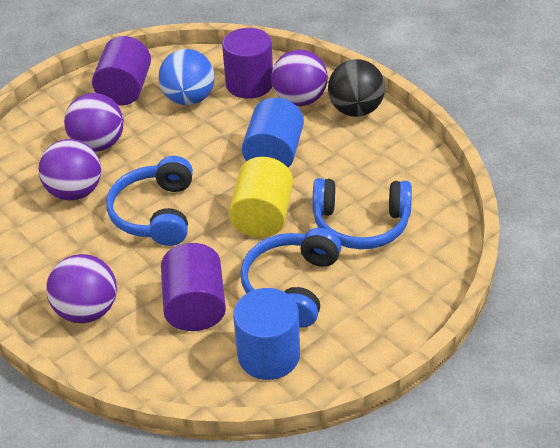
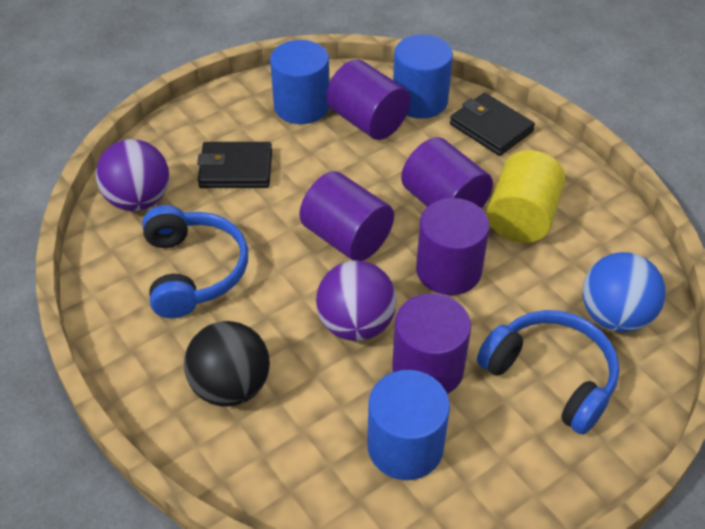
black wallet: 0 -> 2
blue cylinder: 2 -> 3
blue headphones: 3 -> 2
purple ball: 4 -> 2
purple cylinder: 3 -> 5

